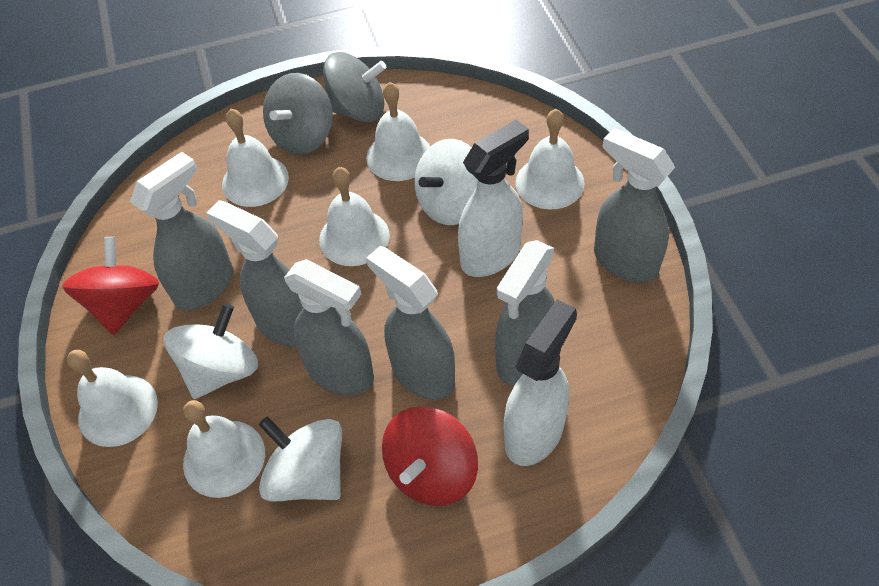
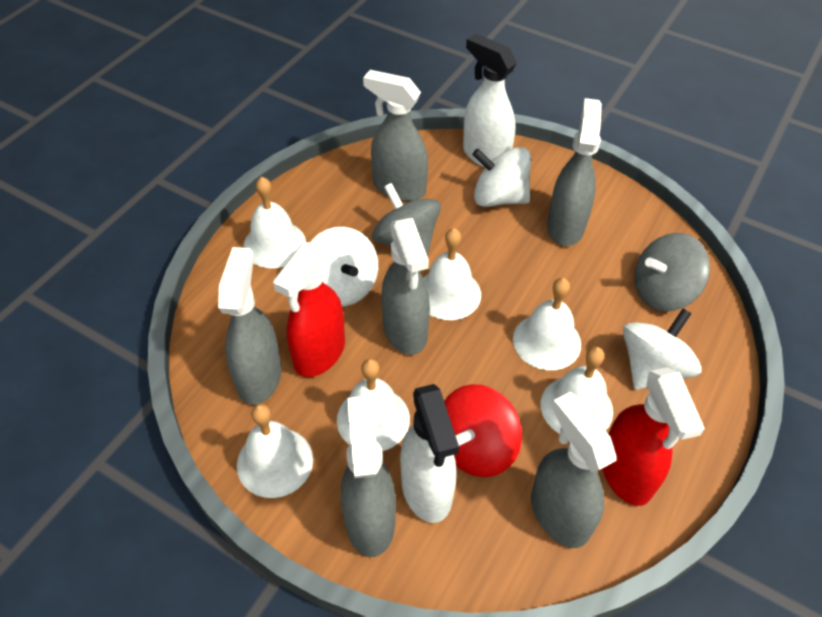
red spinning top: 2 -> 1
red spray bottle: 0 -> 2

